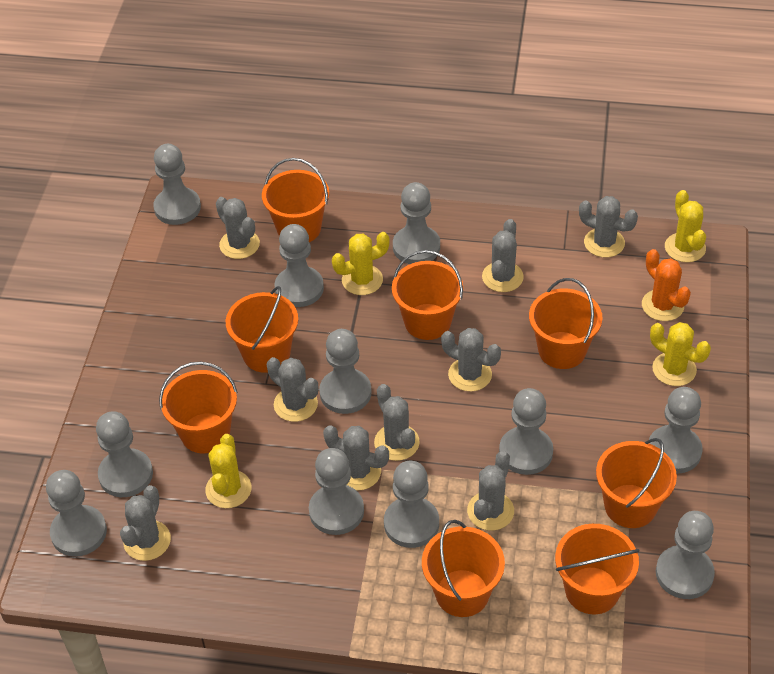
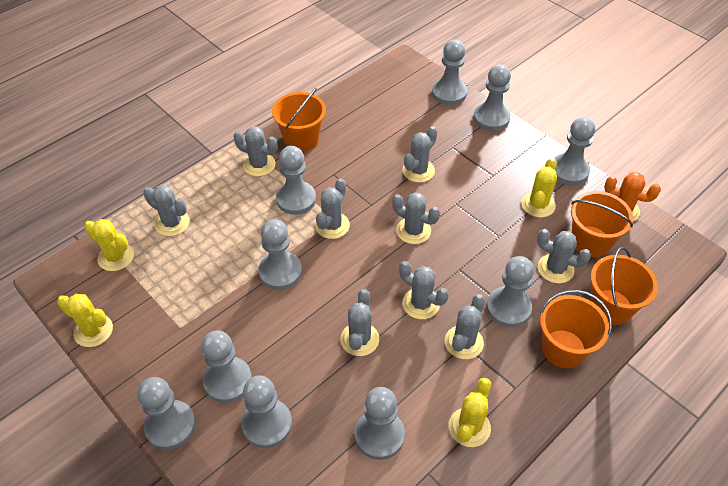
grey pawn: 11 -> 10
orange bucket: 8 -> 4

